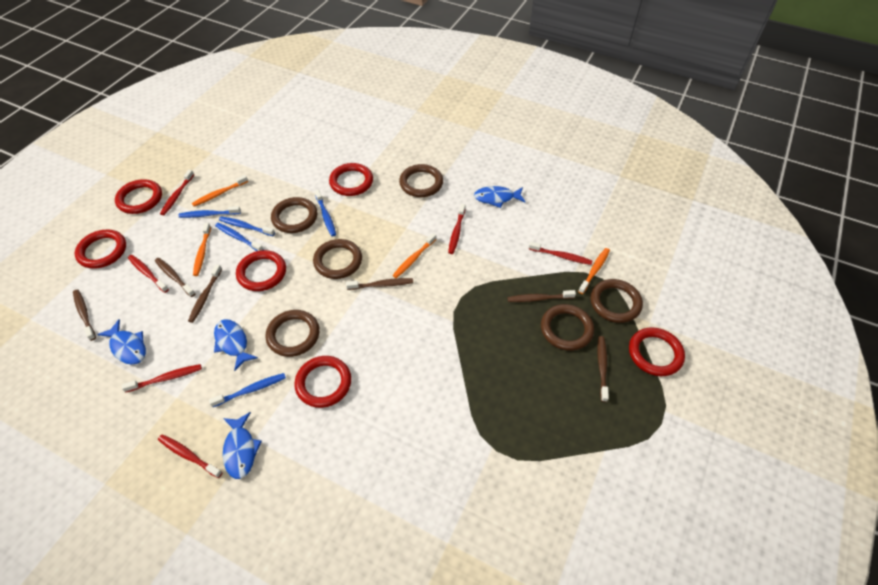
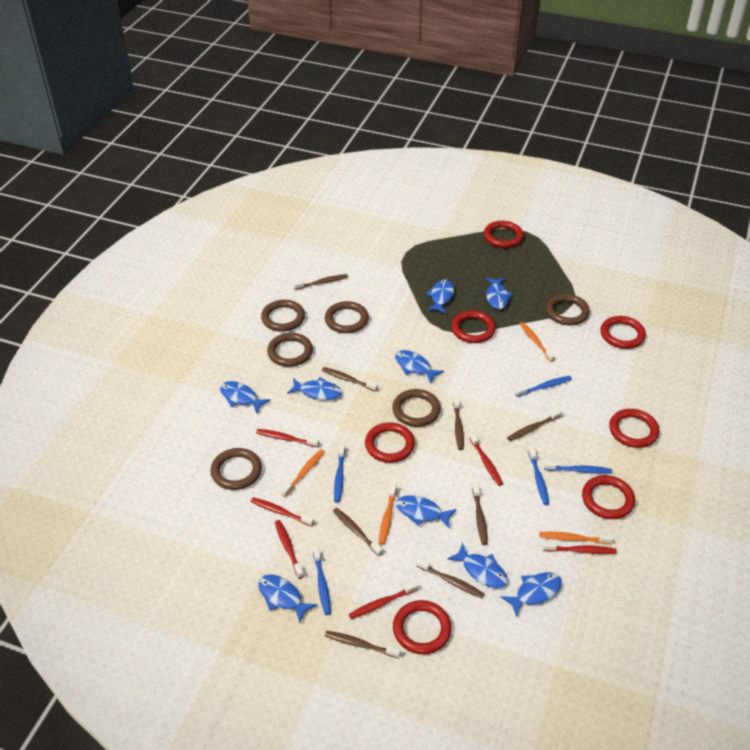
blue fish: 4 -> 9
brown toothbrush: 6 -> 8
red ring: 6 -> 7

